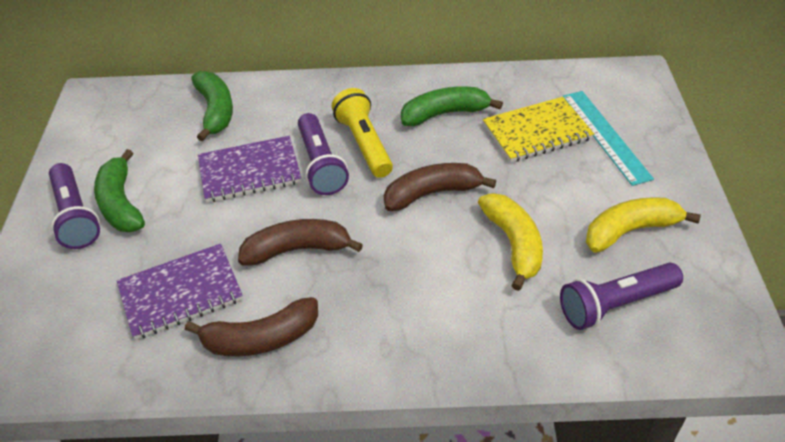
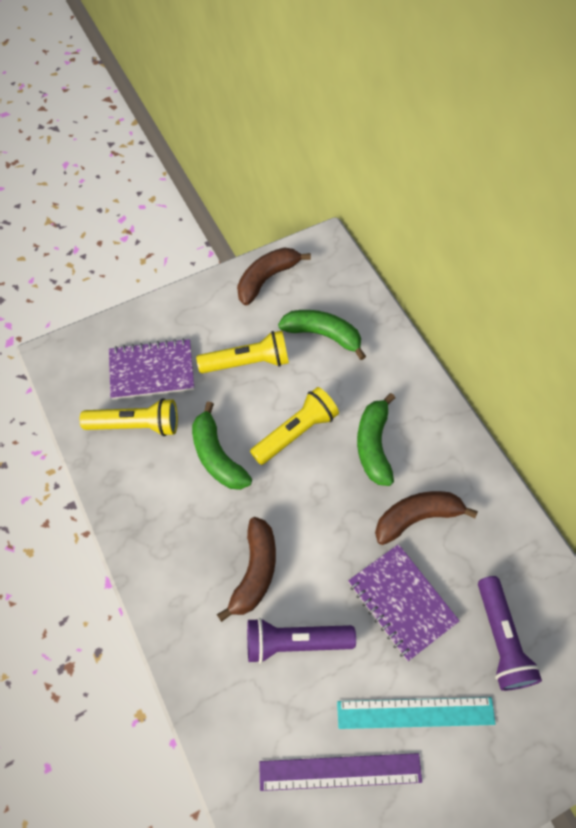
purple flashlight: 3 -> 2
purple ruler: 0 -> 1
yellow banana: 2 -> 0
yellow flashlight: 1 -> 3
yellow notebook: 1 -> 0

